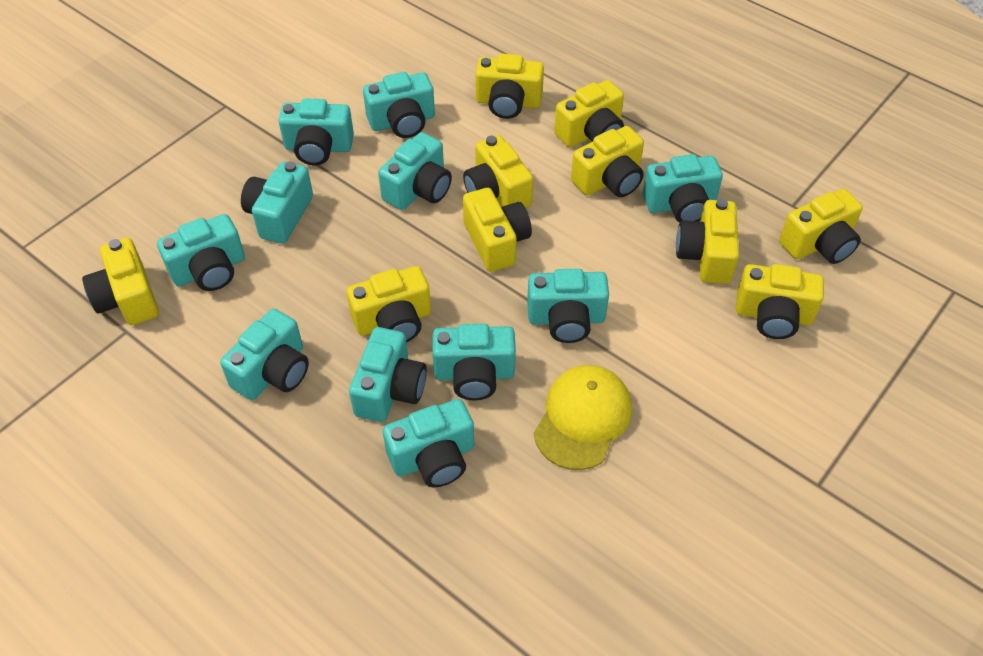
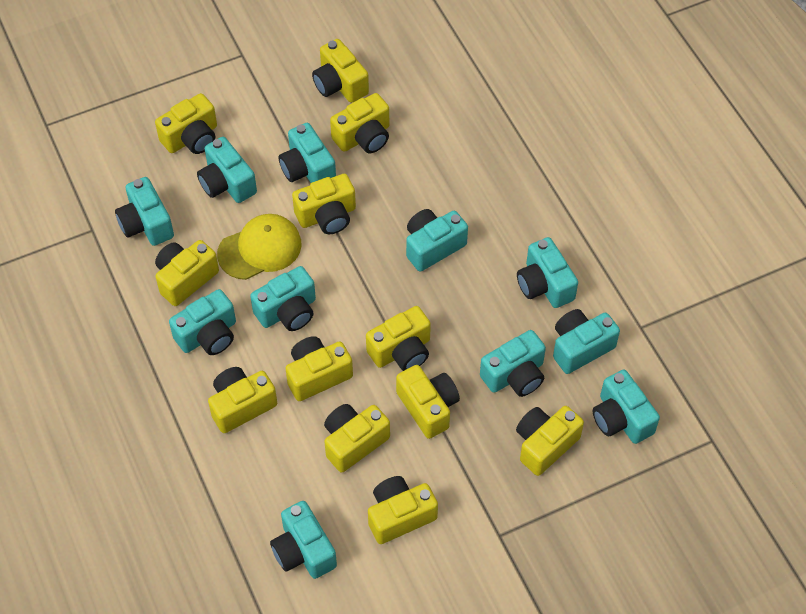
yellow camera: 10 -> 12

